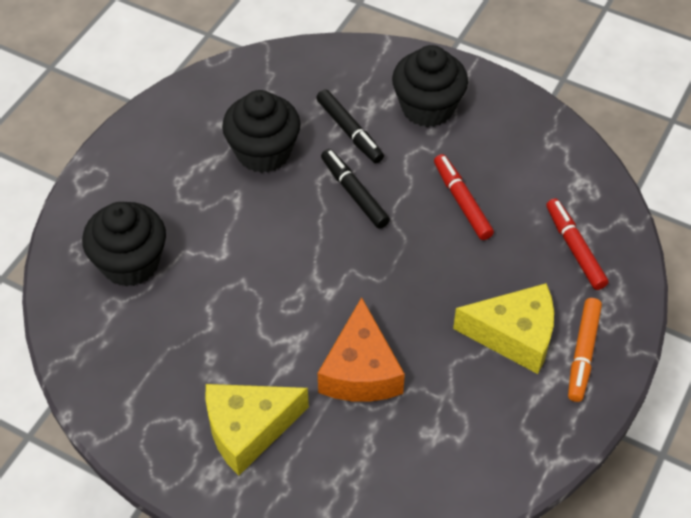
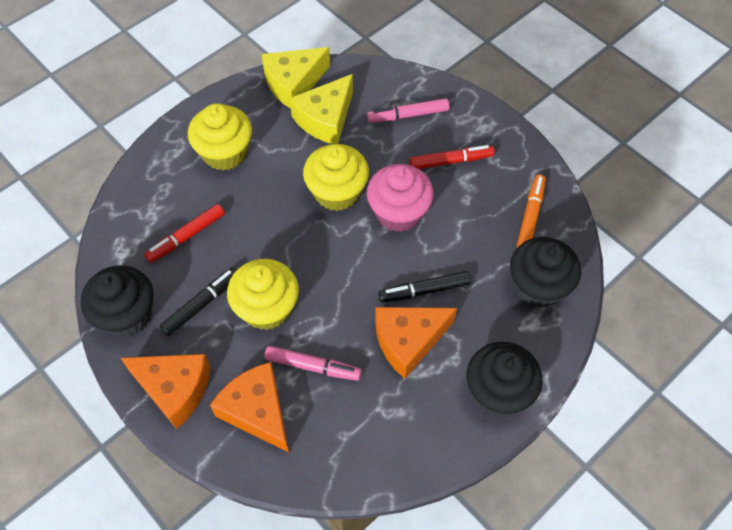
orange cheese: 1 -> 3
pink cupcake: 0 -> 1
pink marker: 0 -> 2
yellow cupcake: 0 -> 3

